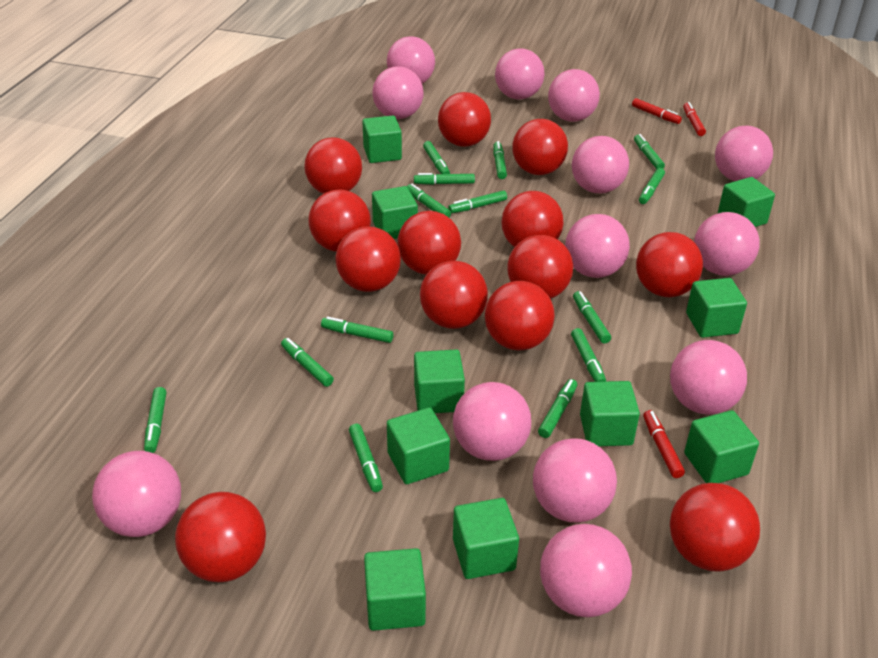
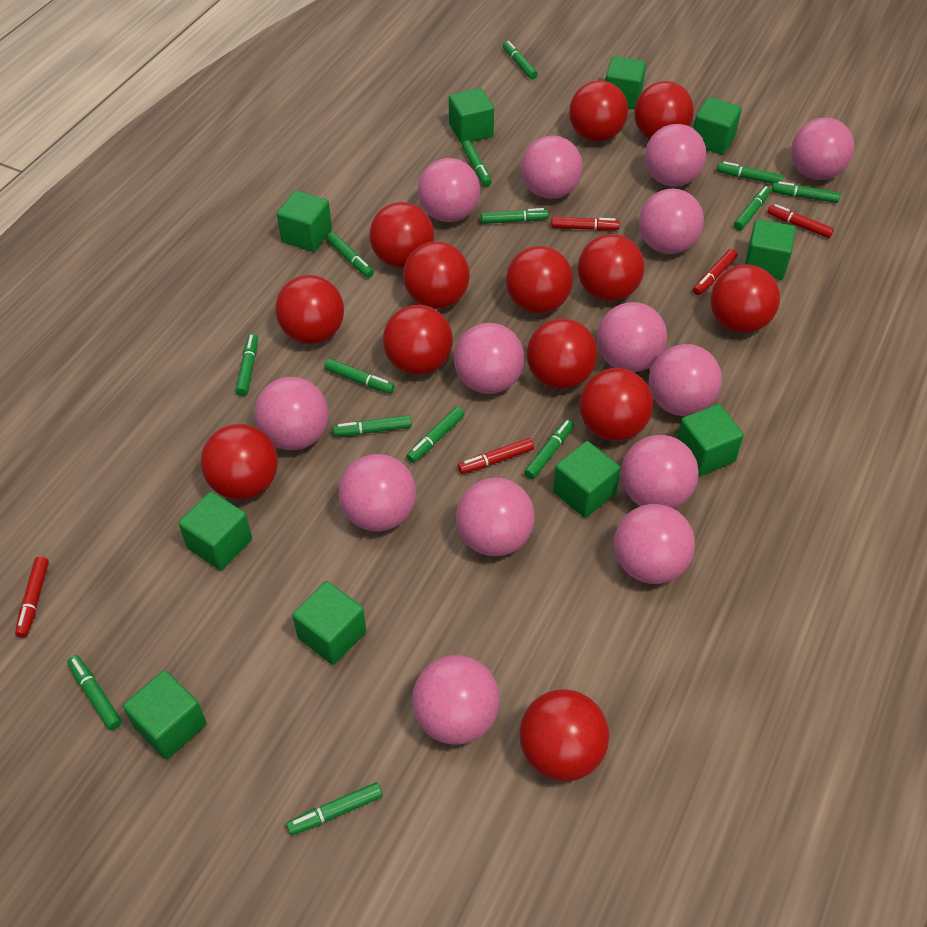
pink ball: 13 -> 14
red marker: 3 -> 5

